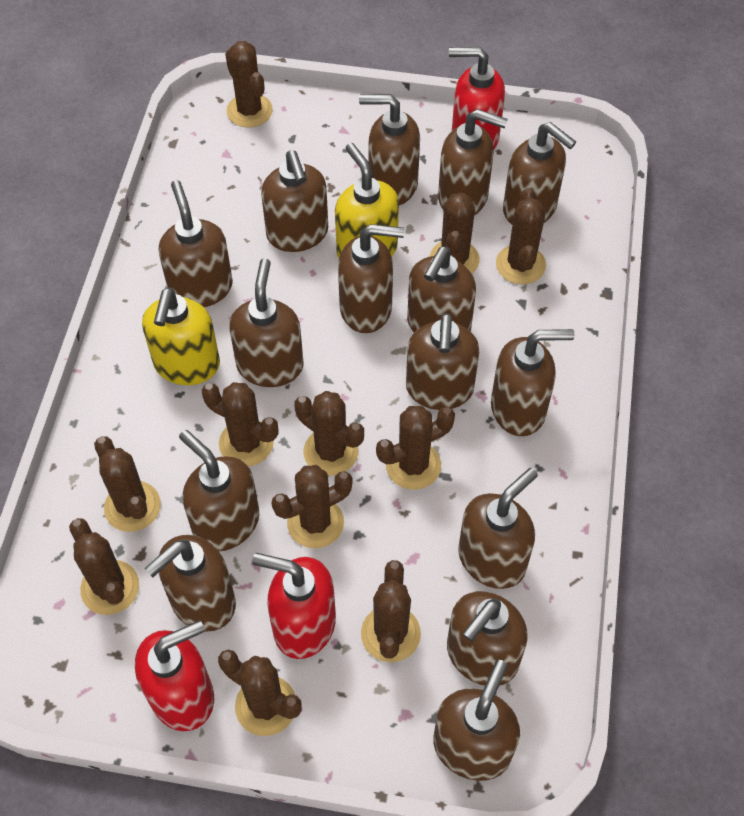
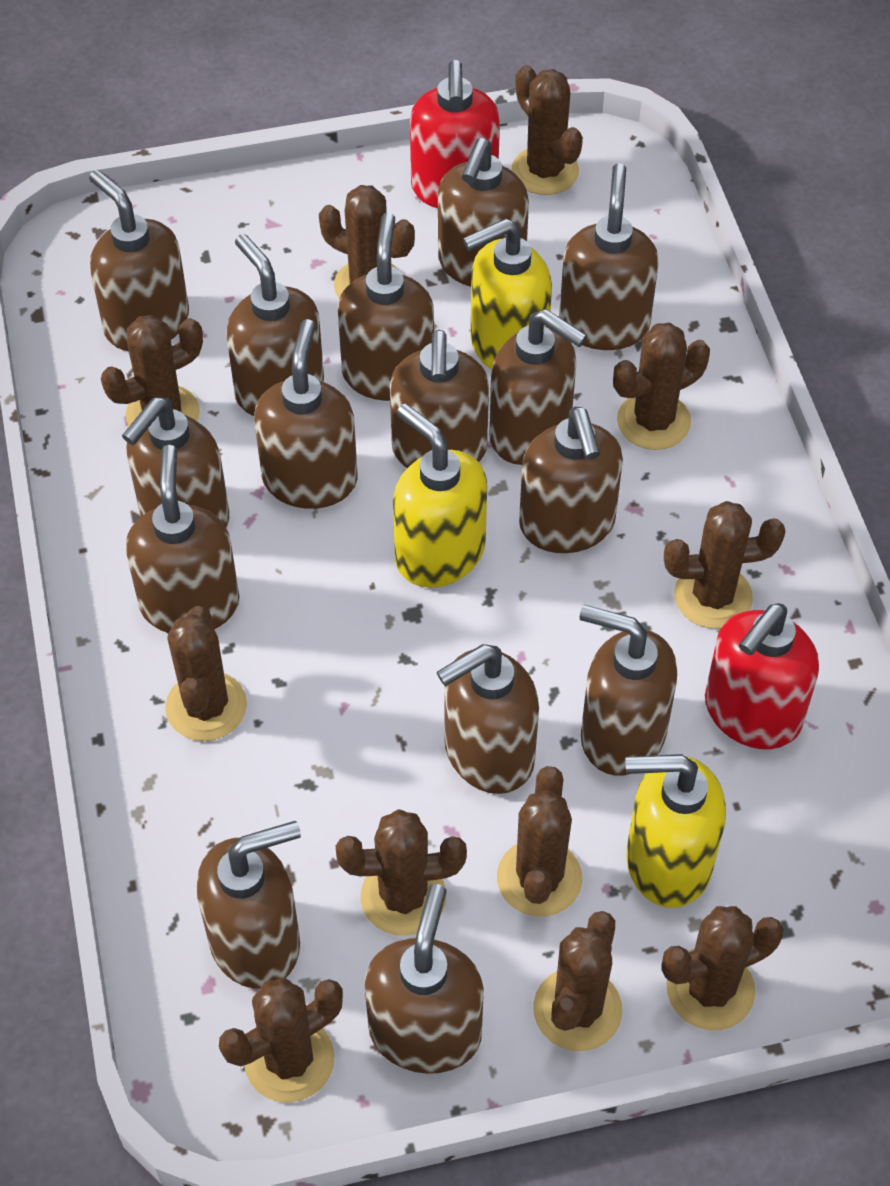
red soap dispenser: 3 -> 2
yellow soap dispenser: 2 -> 3

